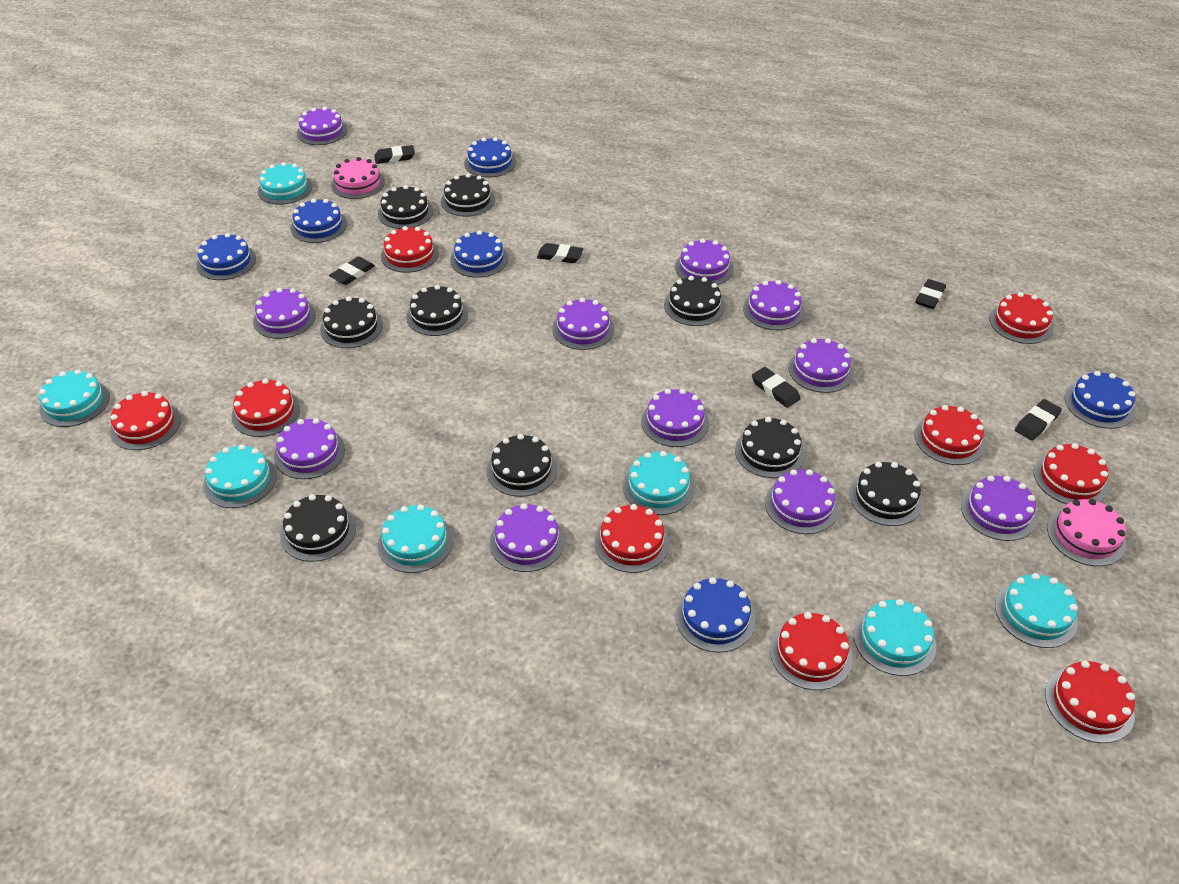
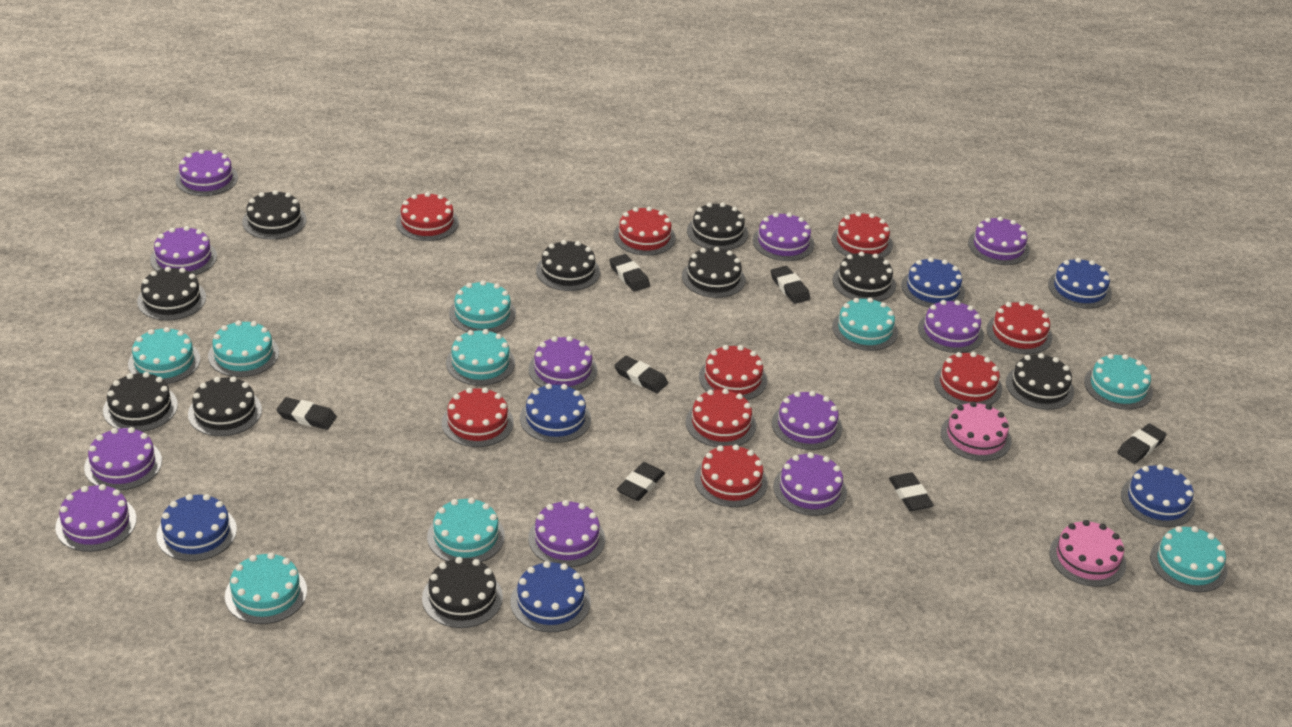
black cake: 9 -> 10
black eraser: 6 -> 7
turquoise cake: 7 -> 9

